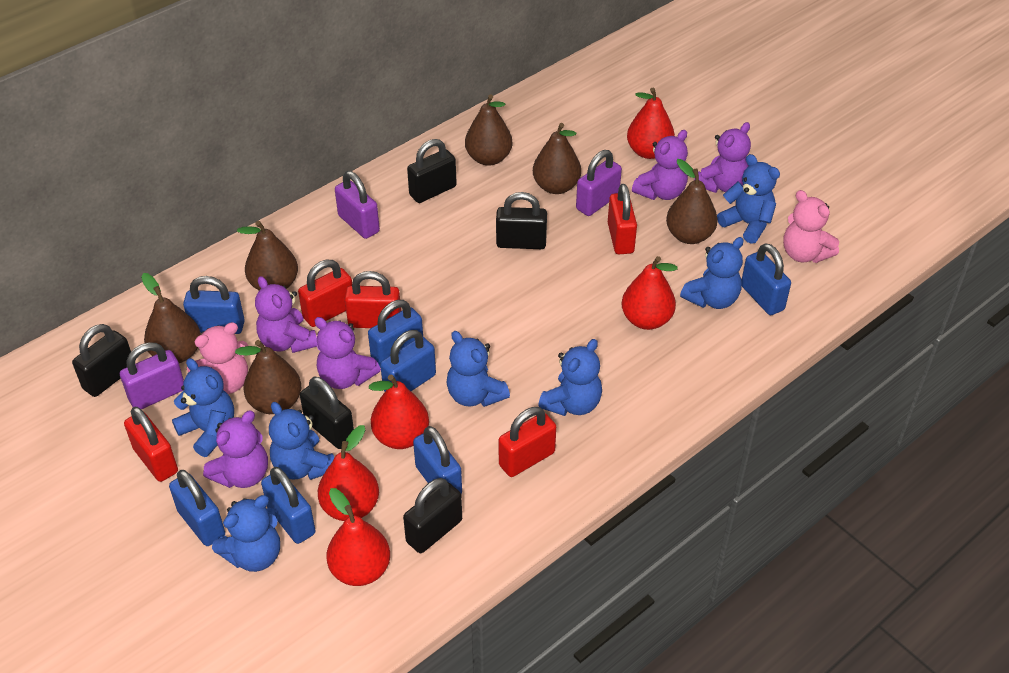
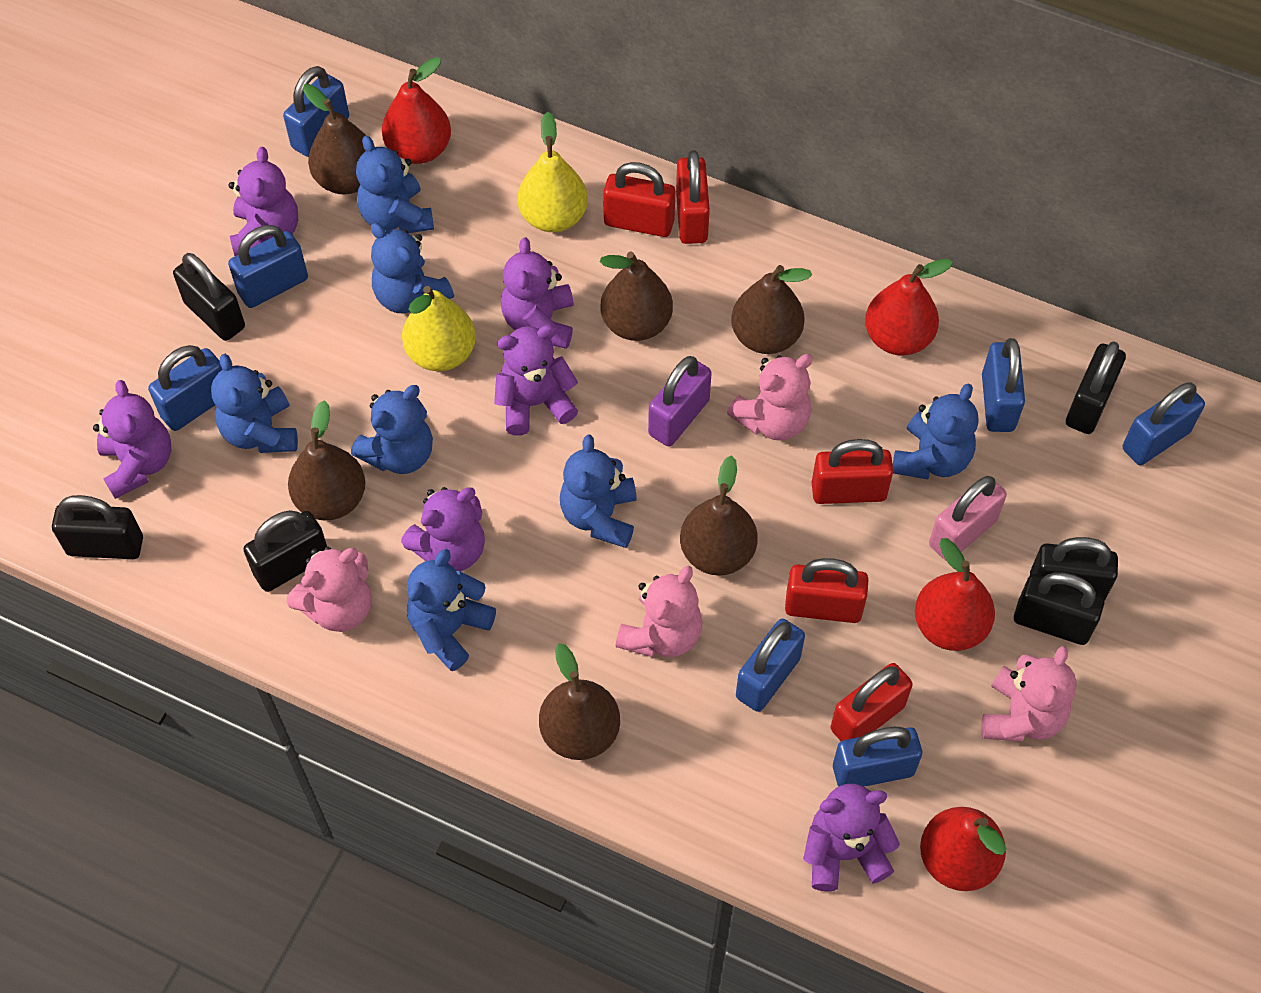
black padlock: 5 -> 6
pink padlock: 0 -> 1
pink teddy bear: 2 -> 4
purple padlock: 3 -> 1
purple teddy bear: 5 -> 6
red pear: 5 -> 4
yellow pear: 0 -> 2

